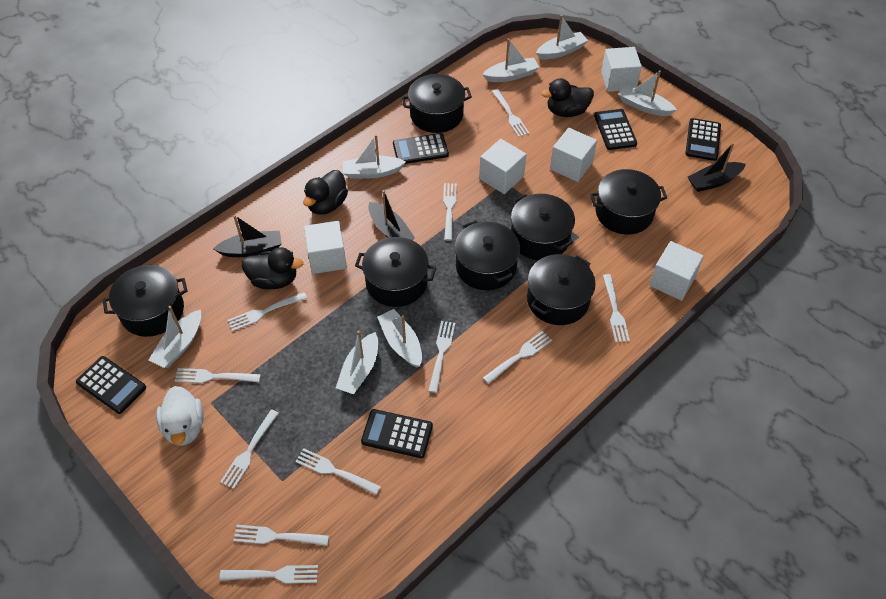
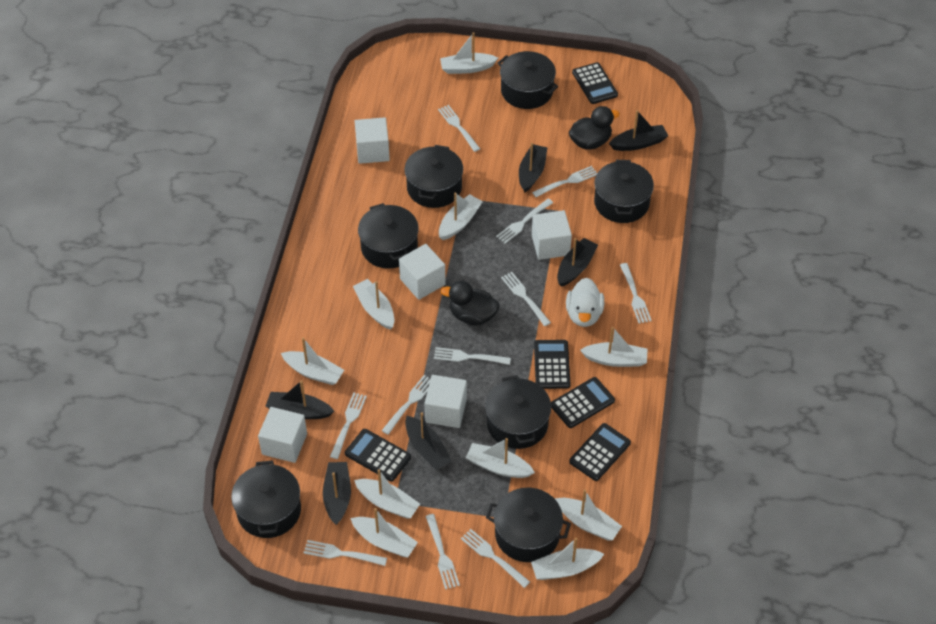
black boat: 3 -> 6
black duck: 3 -> 2
white boat: 7 -> 10

